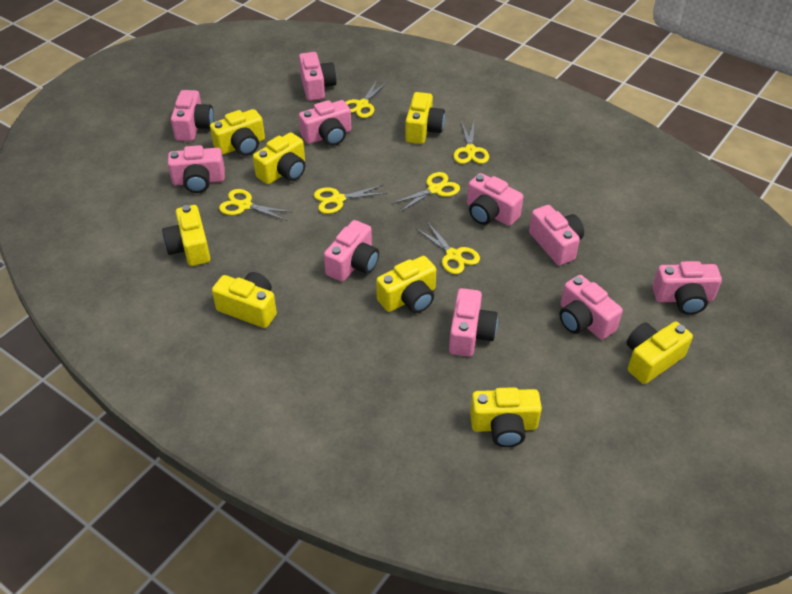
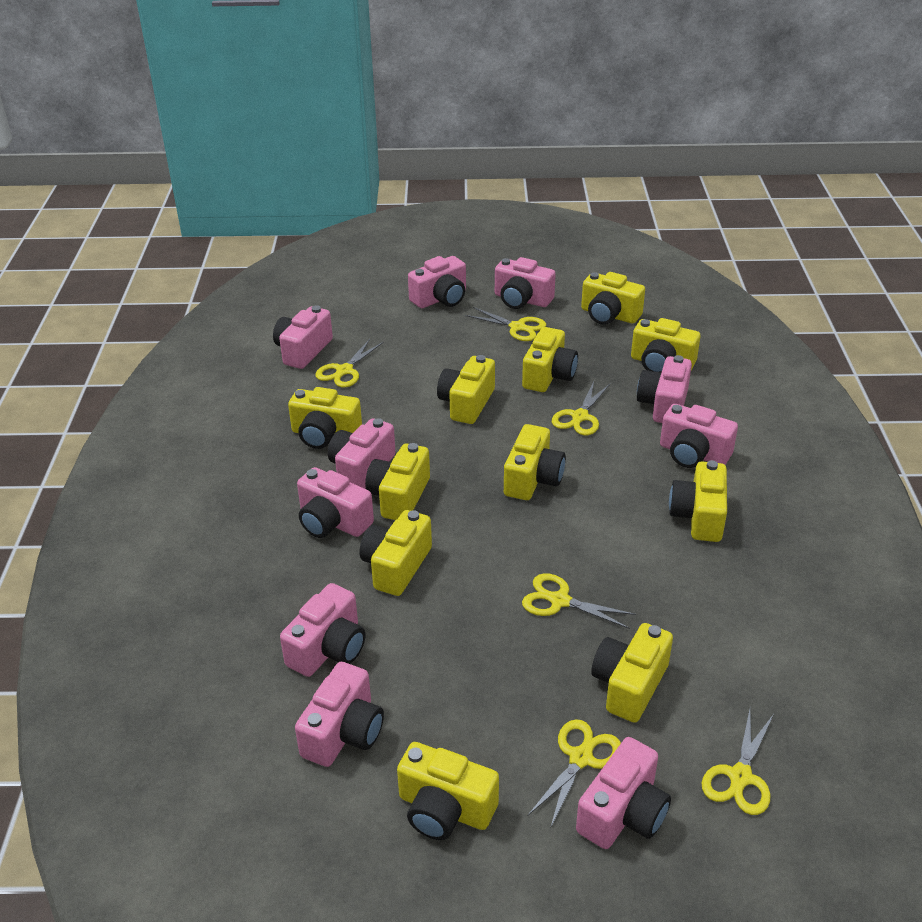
yellow camera: 8 -> 11

